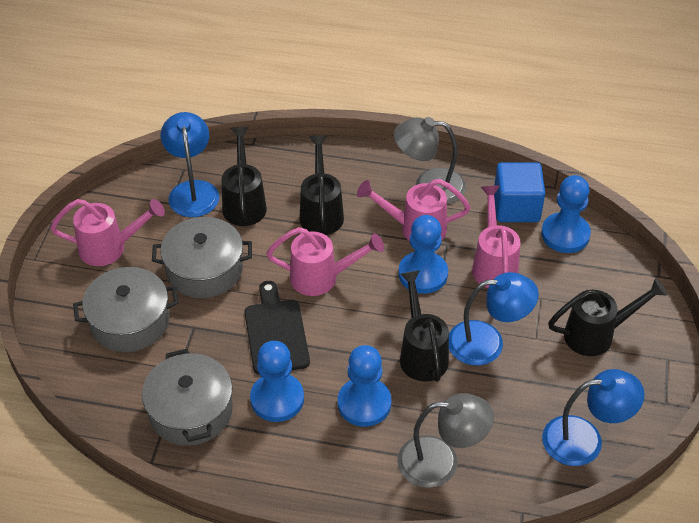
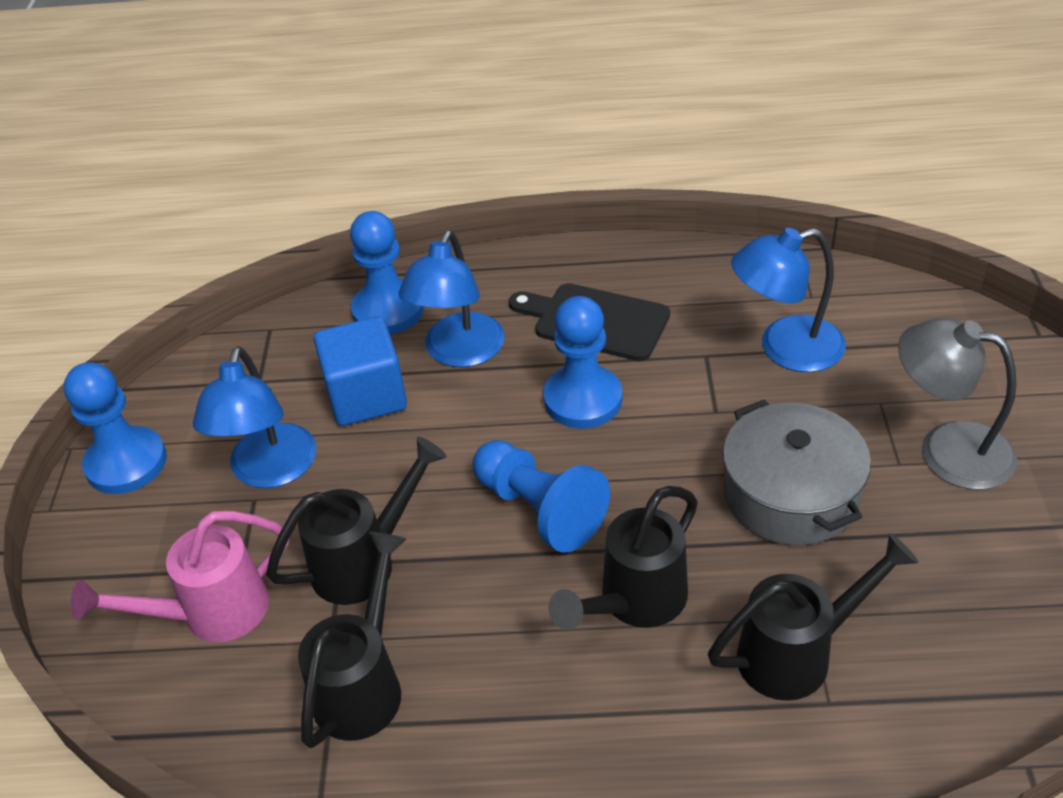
grey lamp: 2 -> 1
grey pot: 3 -> 1
pink watering can: 4 -> 1

